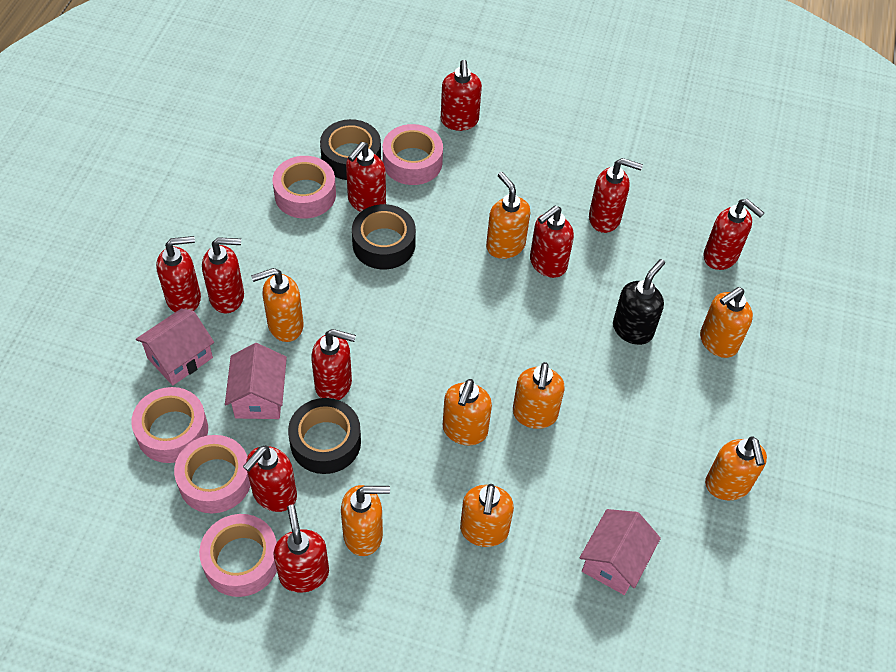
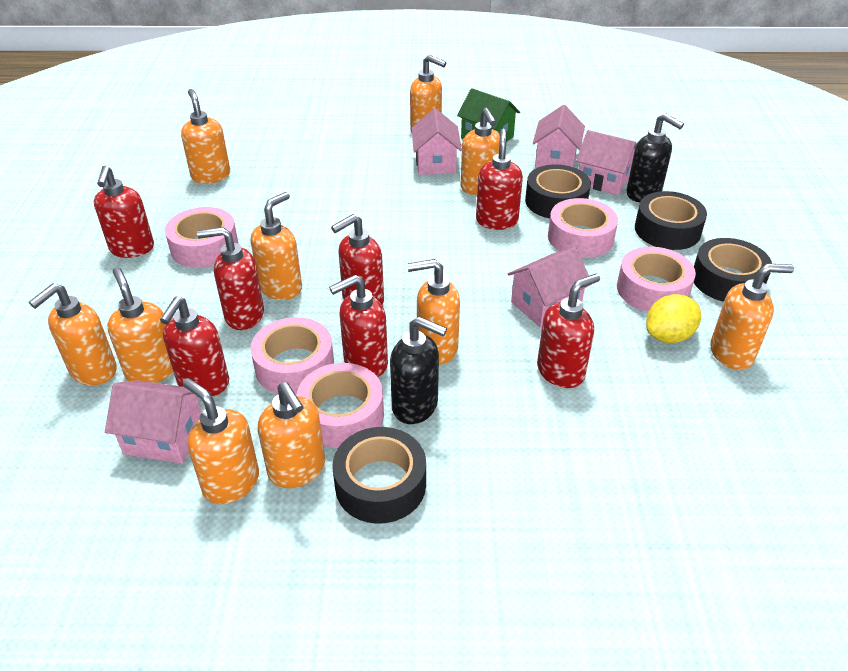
black soap dispenser: 1 -> 2
black tape: 3 -> 4
green house: 0 -> 1
orange soap dispenser: 8 -> 10
pink house: 3 -> 5
red soap dispenser: 10 -> 7
yellow lemon: 0 -> 1

